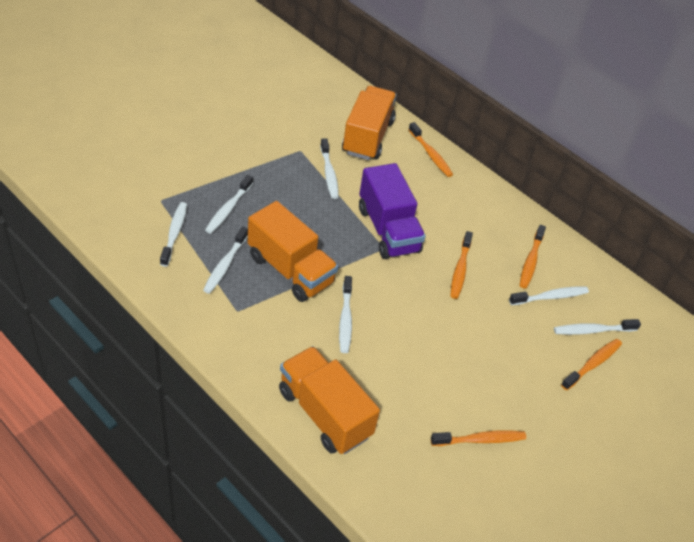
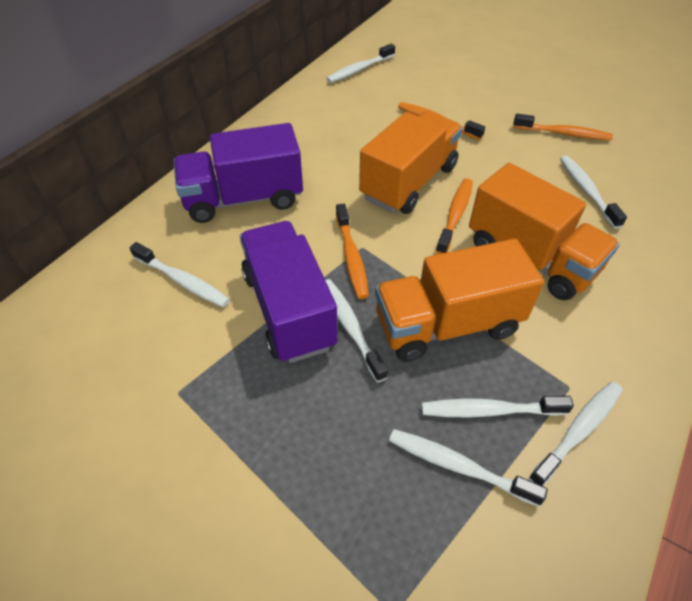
orange toothbrush: 5 -> 4
purple truck: 1 -> 2

